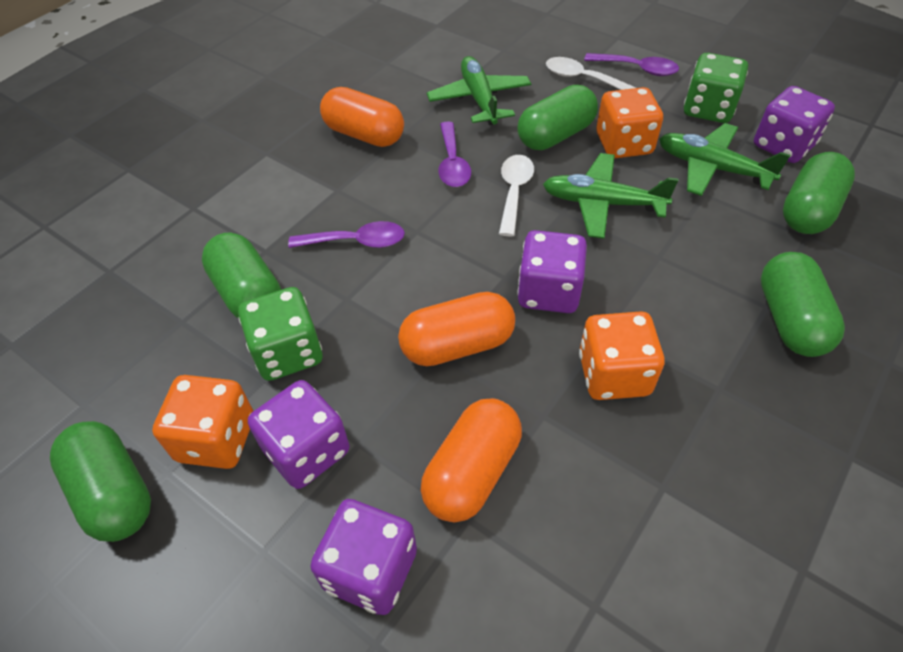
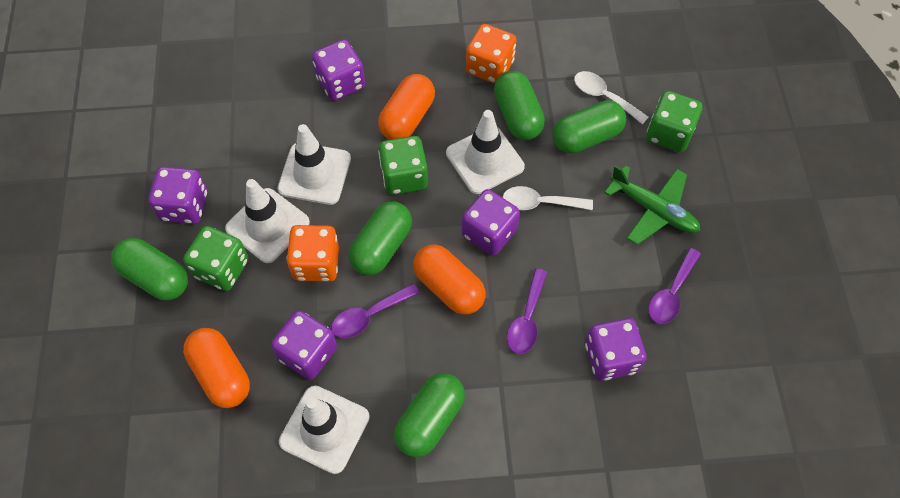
green dice: 2 -> 3
green plane: 3 -> 1
orange dice: 3 -> 2
purple dice: 4 -> 5
white traffic cone: 0 -> 4

